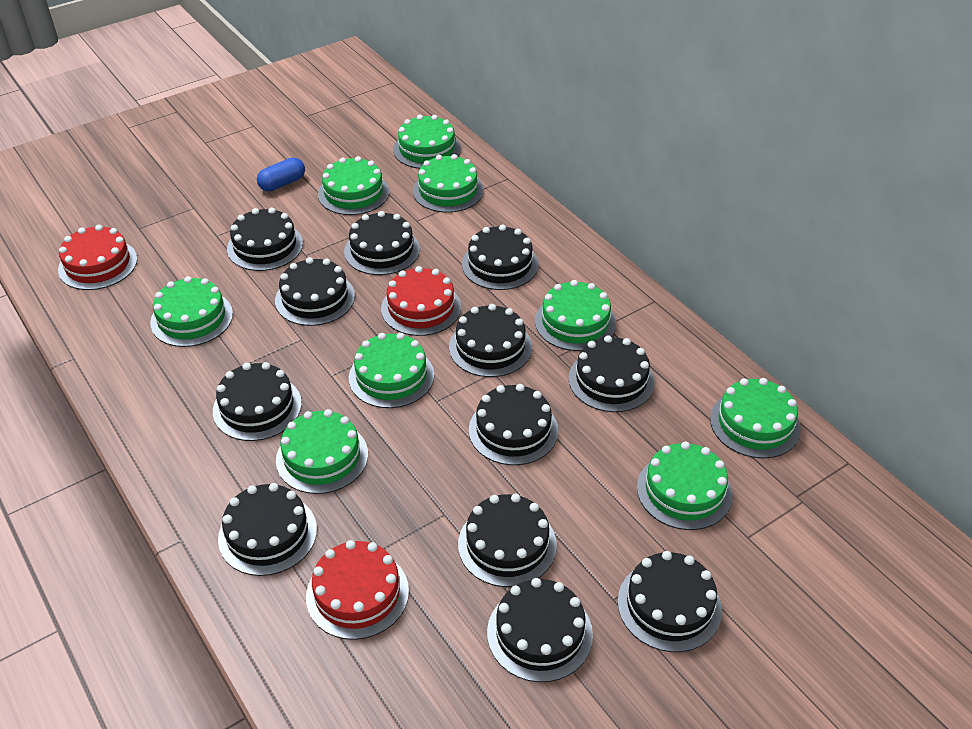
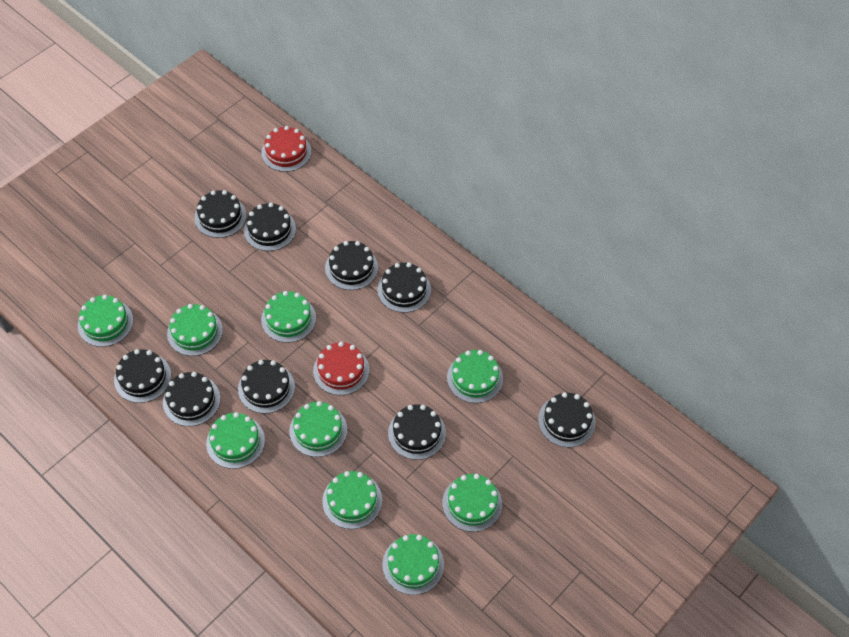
black cake: 12 -> 9
blue capsule: 1 -> 0
red cake: 3 -> 2

